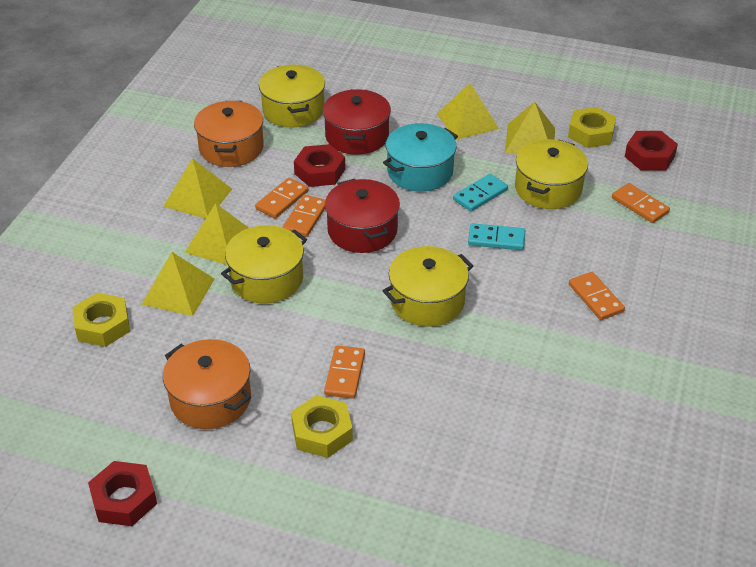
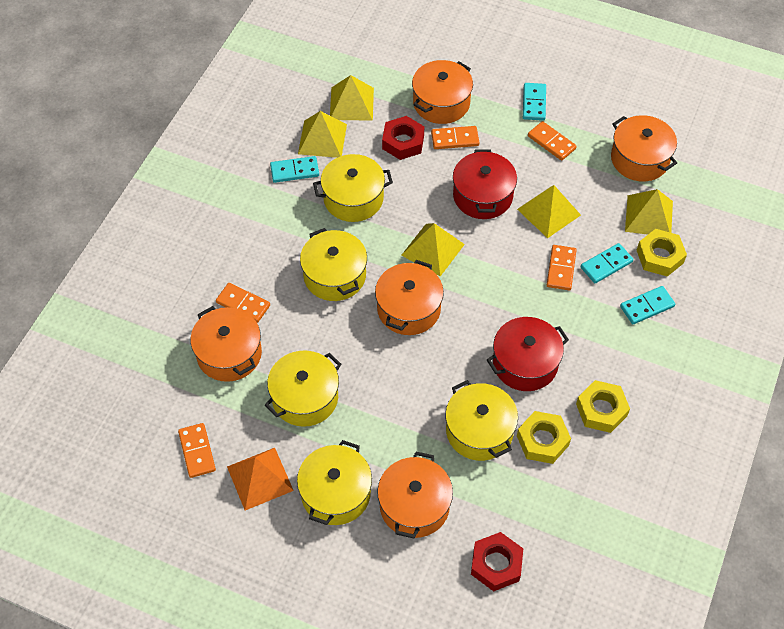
orange pot: 2 -> 5
orange pyramid: 0 -> 1
red nut: 3 -> 2
turquoise domino: 2 -> 4
turquoise pot: 1 -> 0
yellow pot: 4 -> 5

